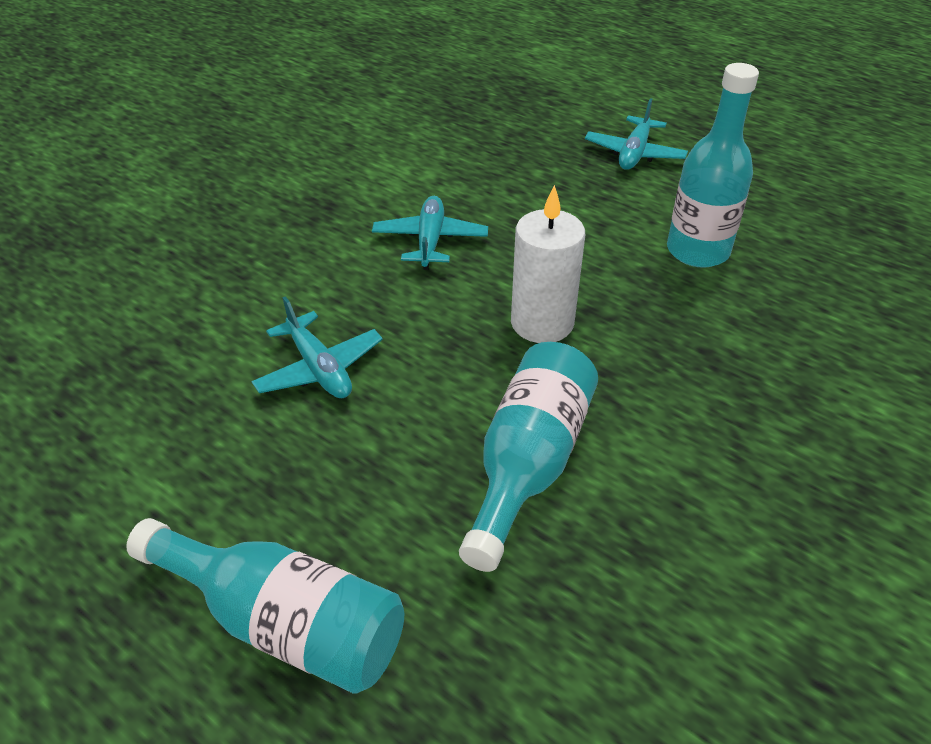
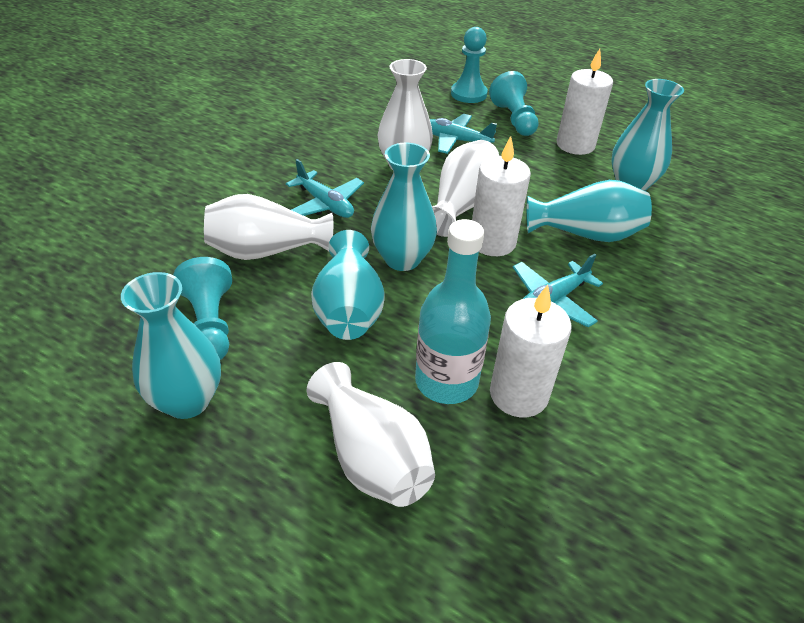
turquoise bottle: 3 -> 1
turquoise pawn: 0 -> 3
turquoise vase: 0 -> 5
white candle: 1 -> 3
white vase: 0 -> 4

